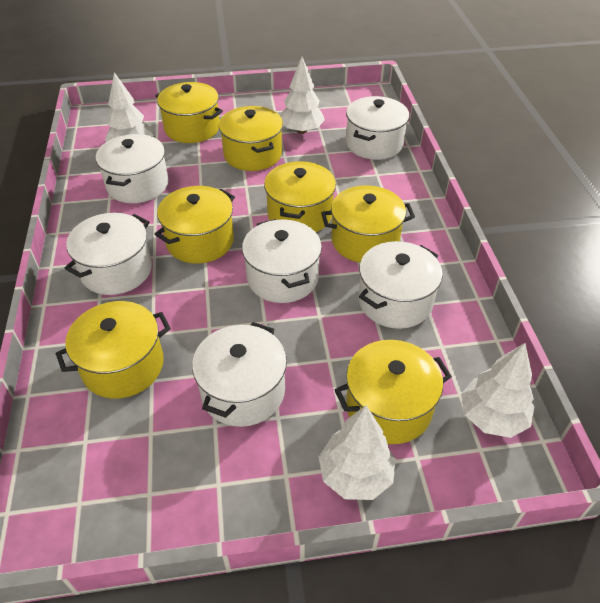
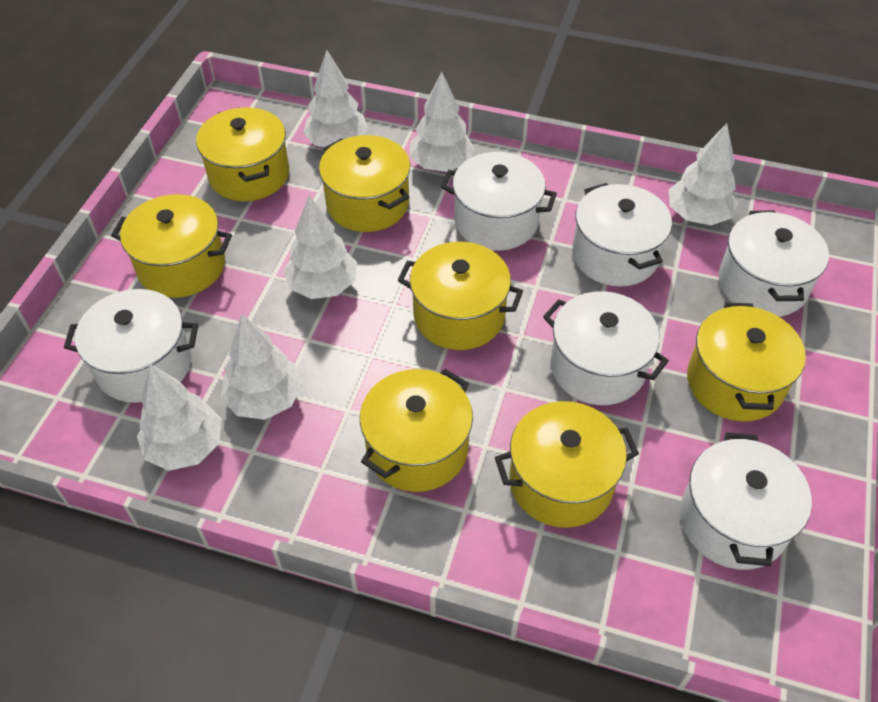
white tree: 4 -> 6

